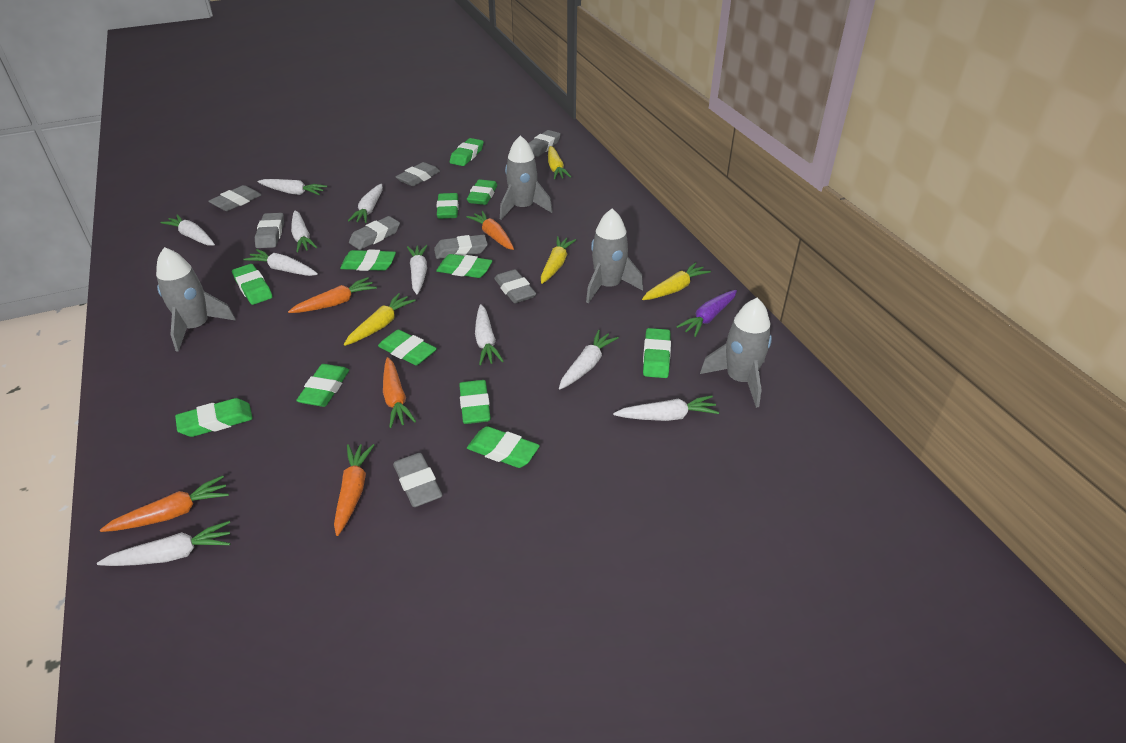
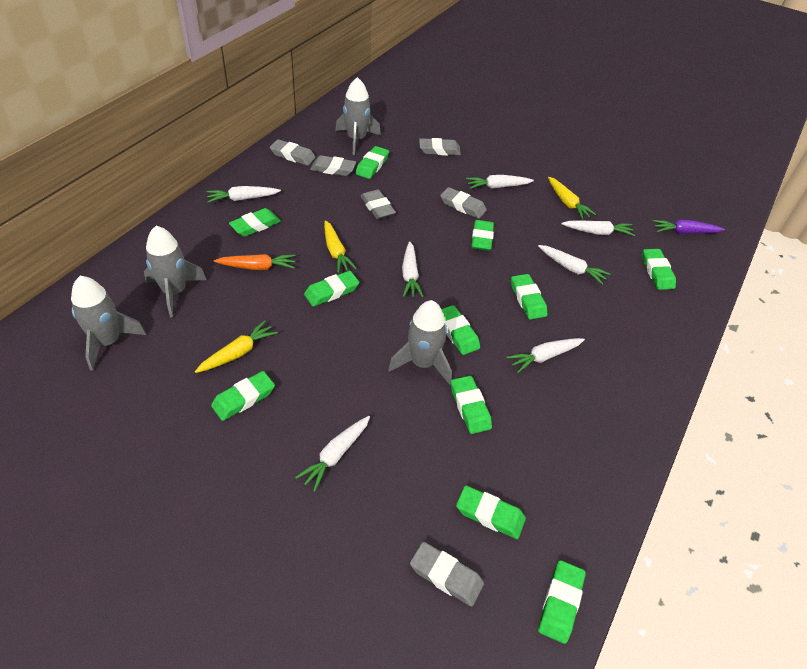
green eraser: 12 -> 11
grey eraser: 8 -> 6
orange carrot: 5 -> 1
white carrot: 10 -> 7
yellow carrot: 4 -> 3

